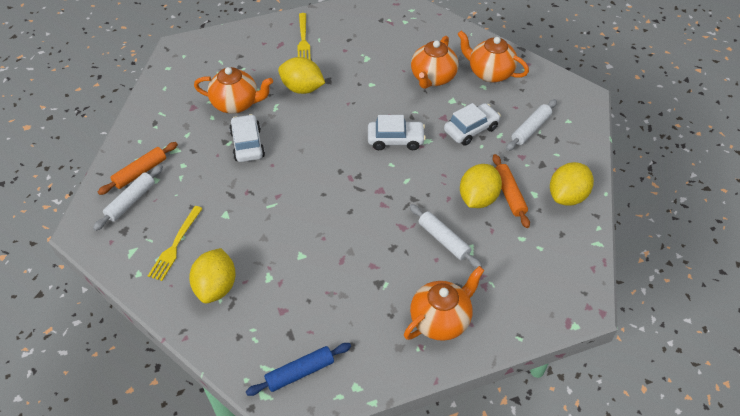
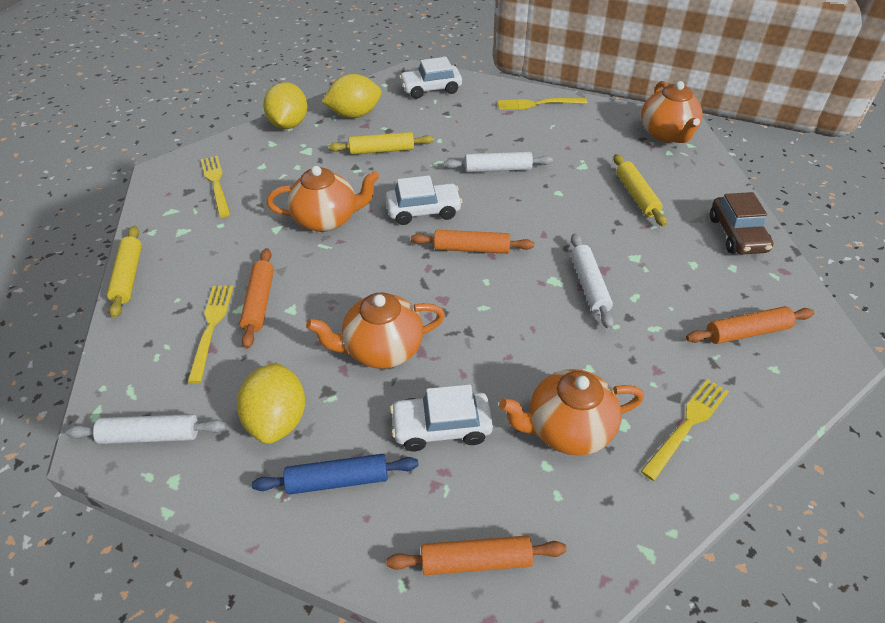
brown car: 0 -> 1
orange rolling pin: 2 -> 4
yellow fork: 2 -> 4
yellow lemon: 4 -> 3
yellow rolling pin: 0 -> 3

